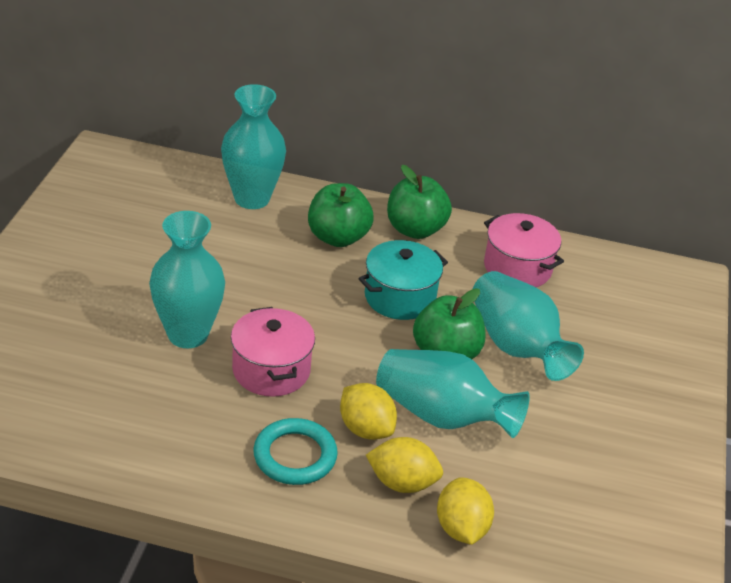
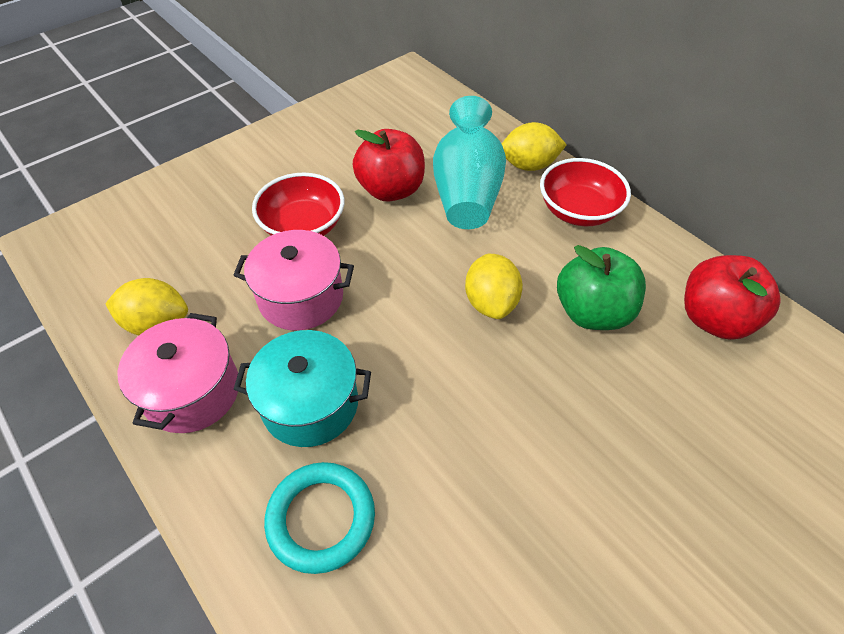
green apple: 3 -> 1
red apple: 0 -> 2
red bowl: 0 -> 2
turquoise vase: 4 -> 1

